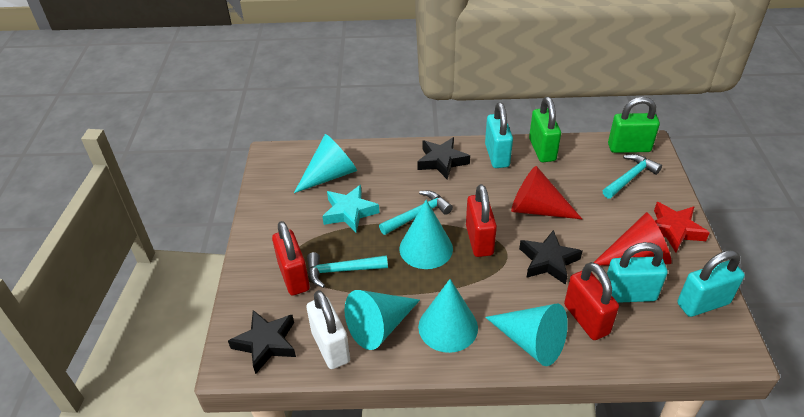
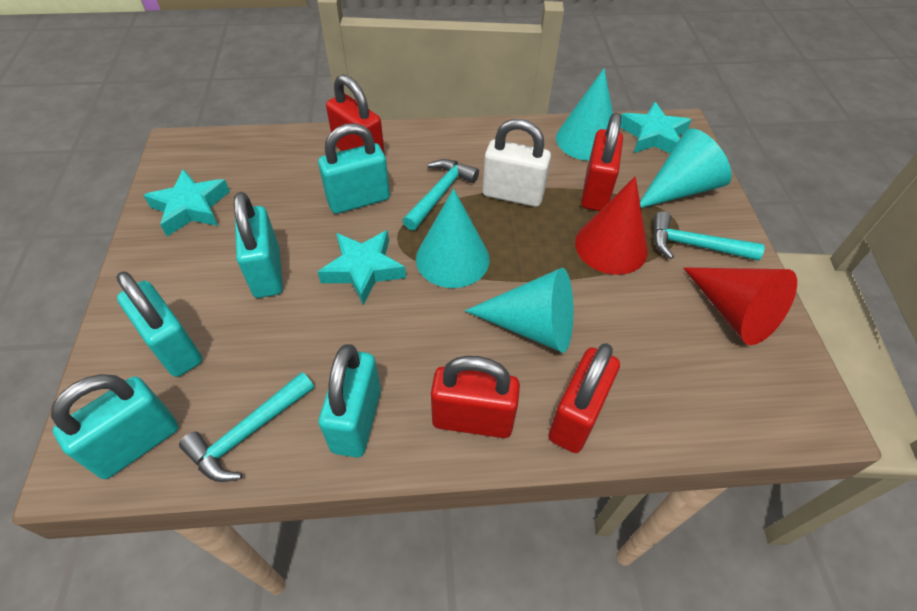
black star: 3 -> 0
green padlock: 2 -> 0
red padlock: 3 -> 4
red star: 1 -> 0
turquoise cone: 5 -> 4
turquoise padlock: 3 -> 5
turquoise star: 1 -> 3

